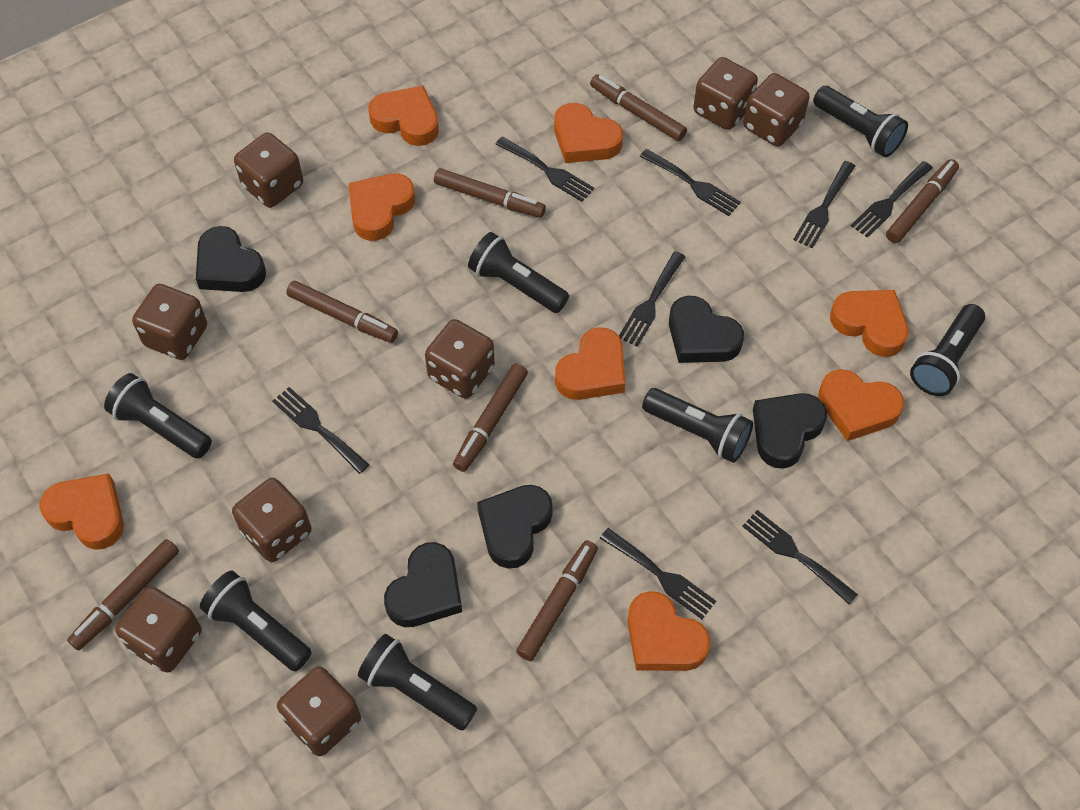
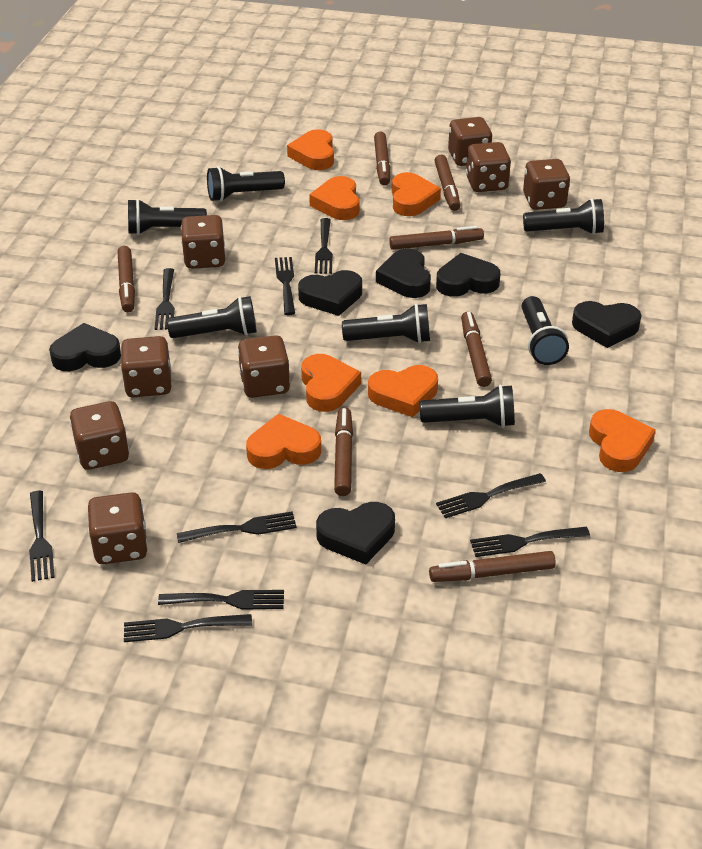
black fork: 8 -> 9
black heart: 5 -> 6
orange heart: 8 -> 7

